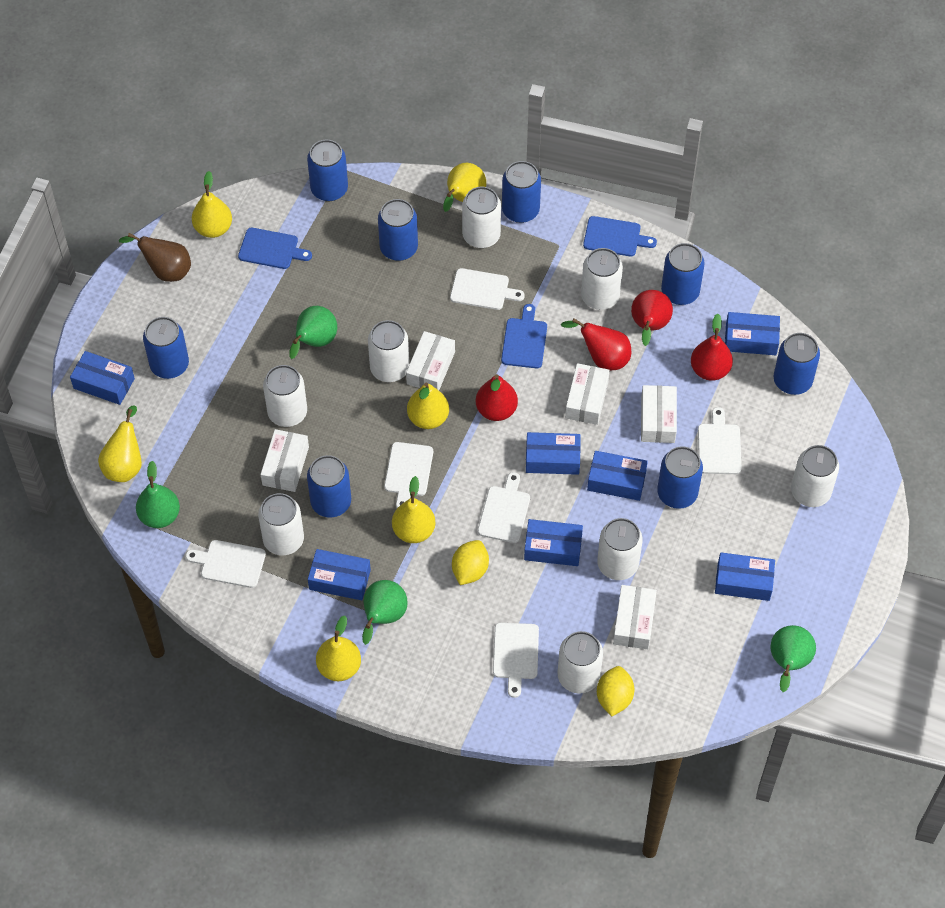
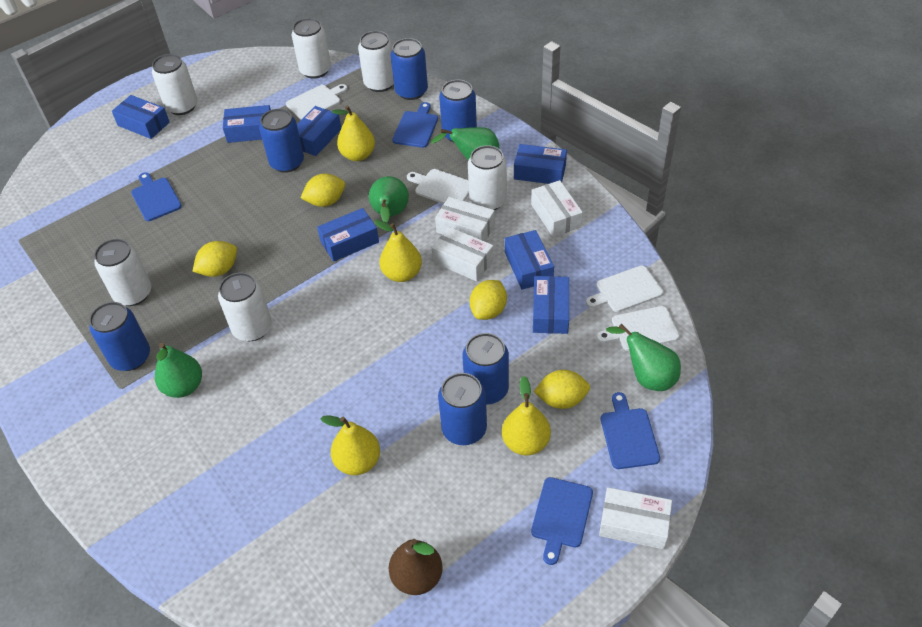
blue can: 8 -> 6
blue cutting board: 3 -> 4
red pear: 4 -> 0
white box: 5 -> 4
white can: 8 -> 6
white cutting board: 6 -> 4
yellow lemon: 2 -> 4
yellow pear: 6 -> 4

